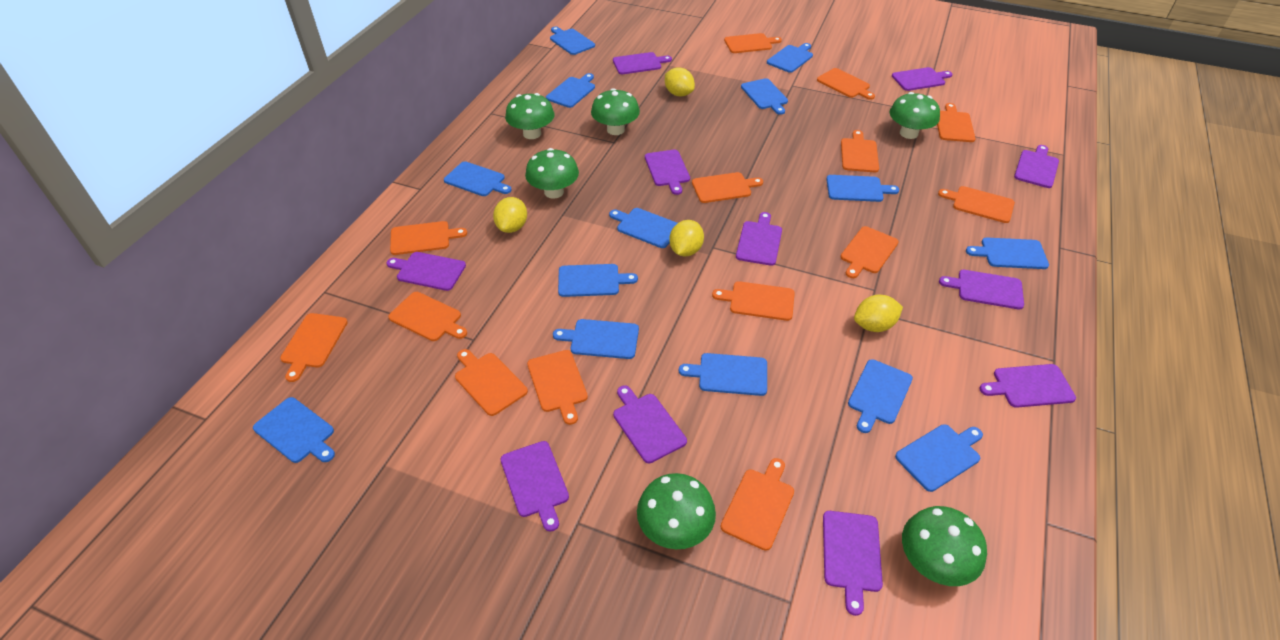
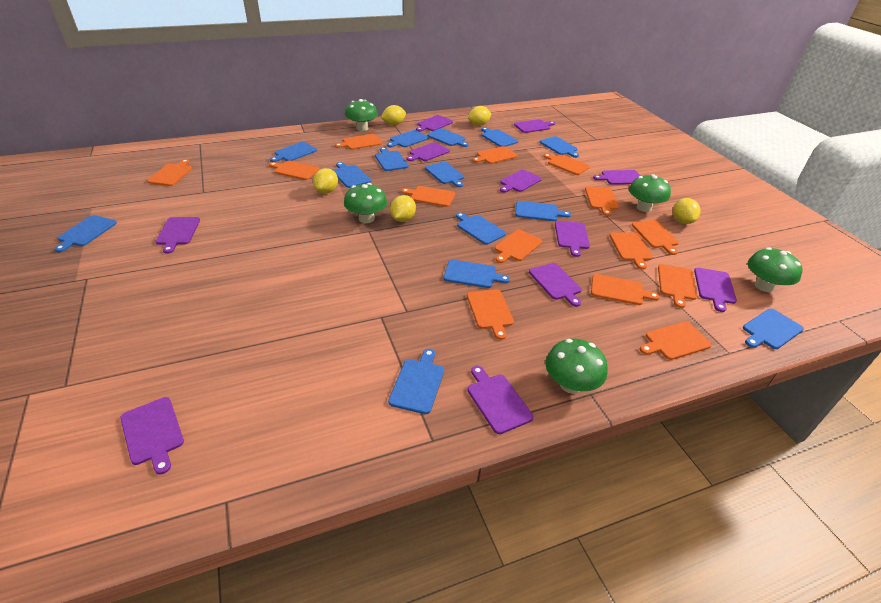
green mushroom: 6 -> 5
yellow lemon: 4 -> 5

